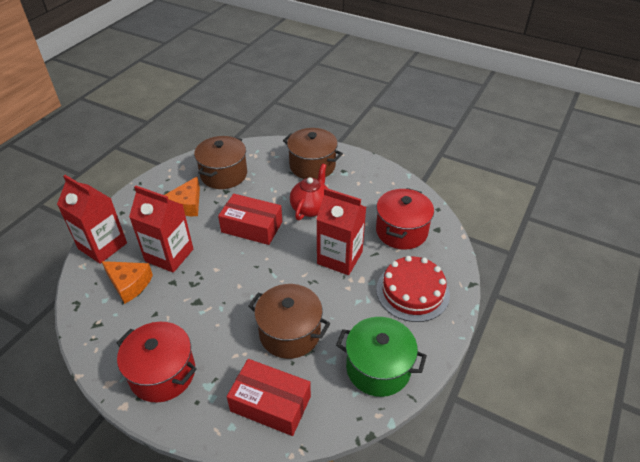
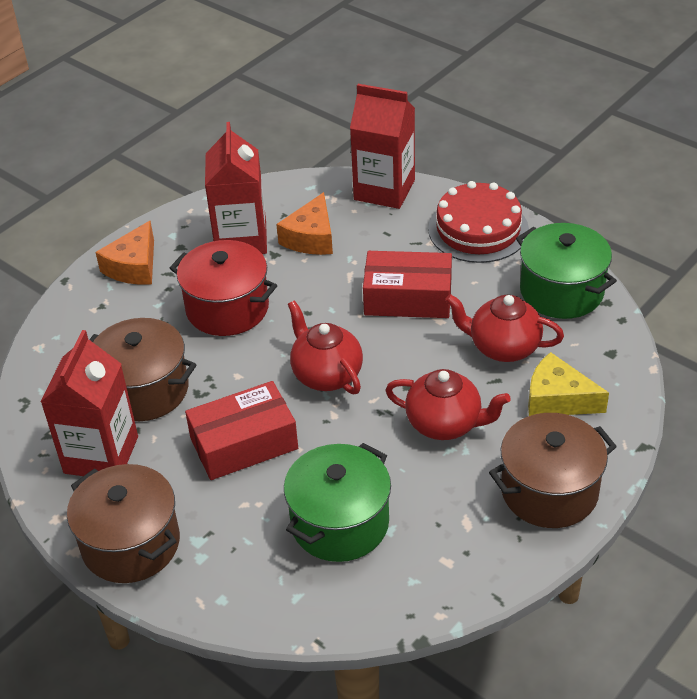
green pot: 1 -> 2
red pot: 2 -> 1
red teapot: 1 -> 3
yellow cheese: 0 -> 1

